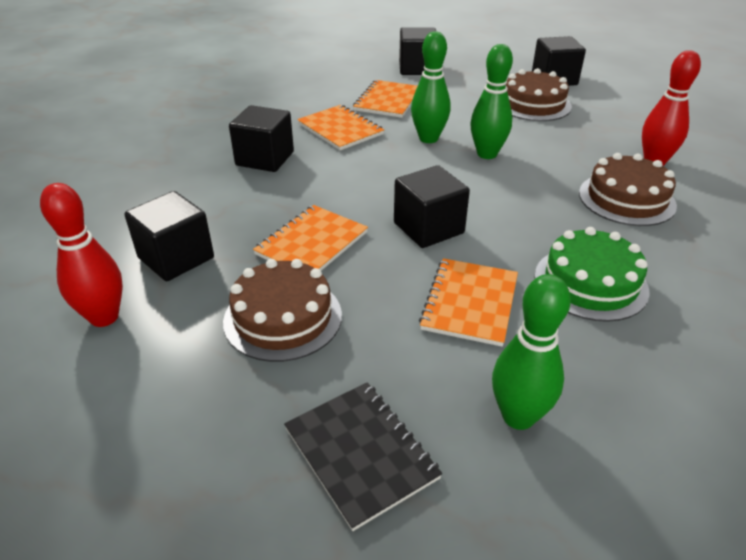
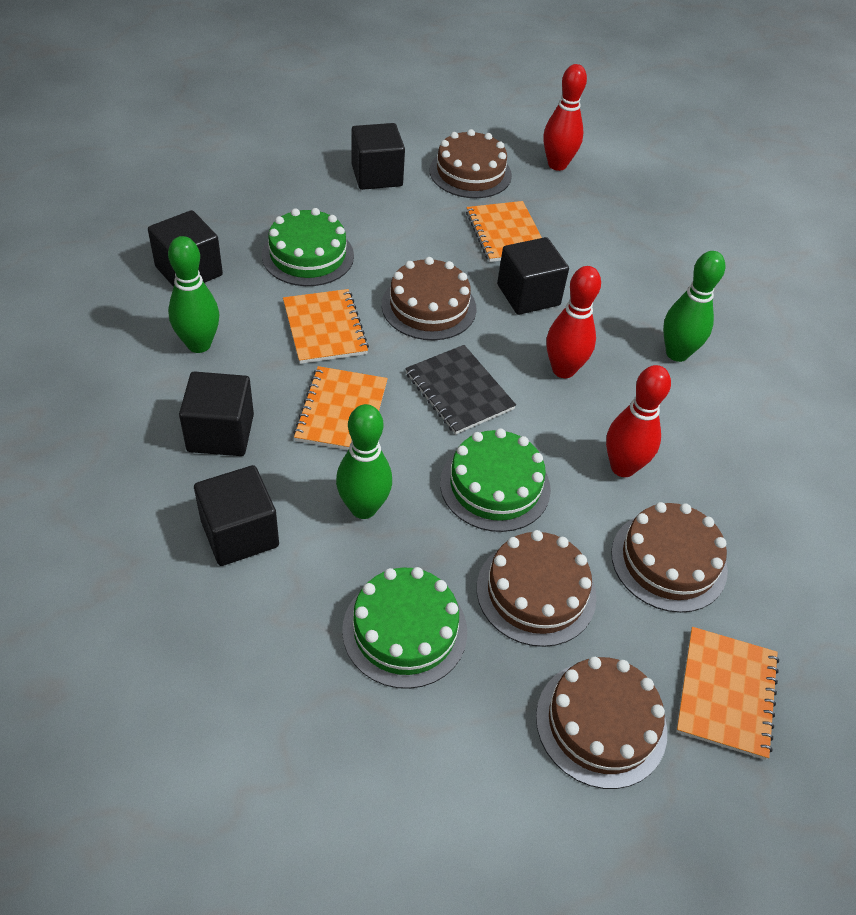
brown cake: 3 -> 5
green cake: 1 -> 3
red bowling pin: 2 -> 3

